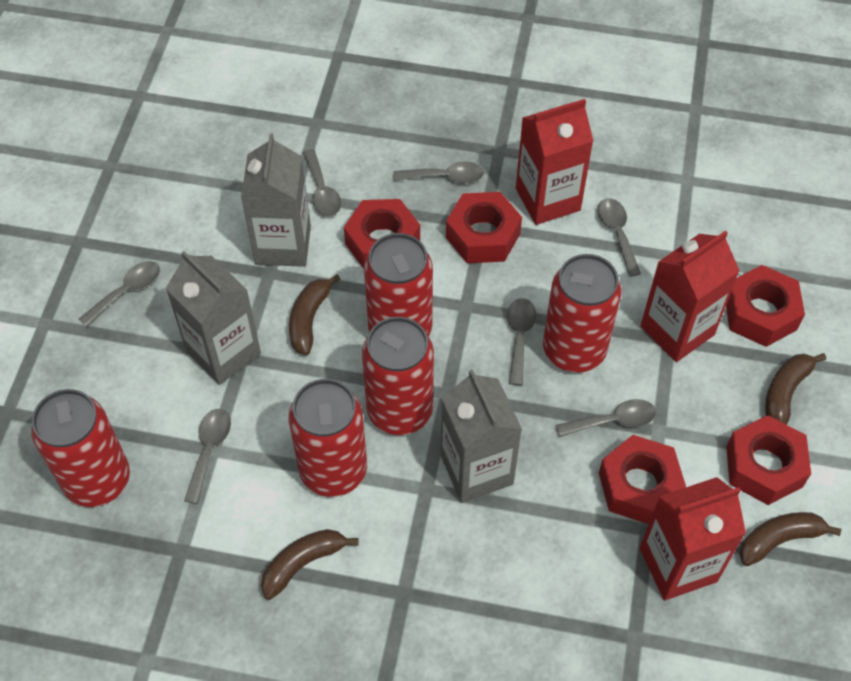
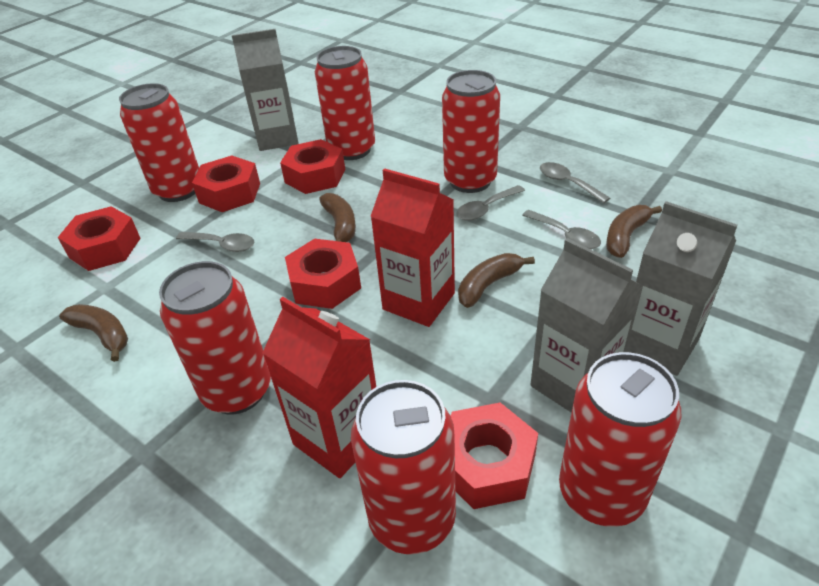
grey spoon: 7 -> 4
red can: 5 -> 6
red carton: 3 -> 2

